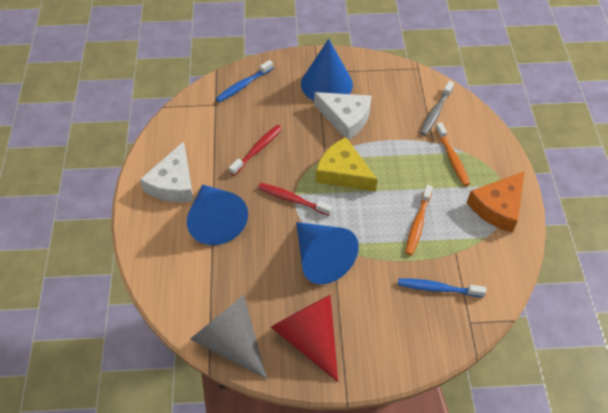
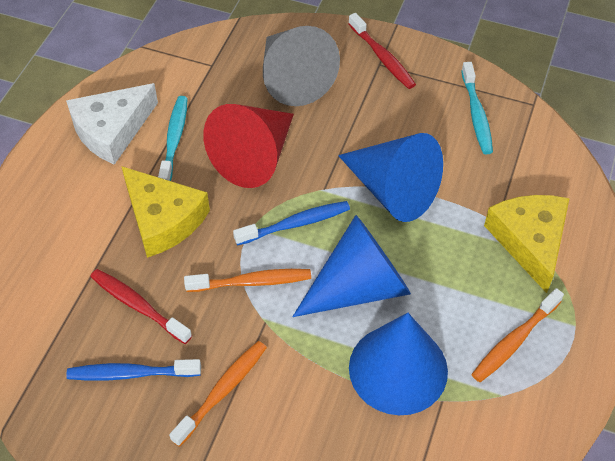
grey toothbrush: 1 -> 0
orange cheese: 1 -> 0
orange toothbrush: 2 -> 3
turquoise toothbrush: 0 -> 2
white cheese: 2 -> 1
yellow cheese: 1 -> 2

